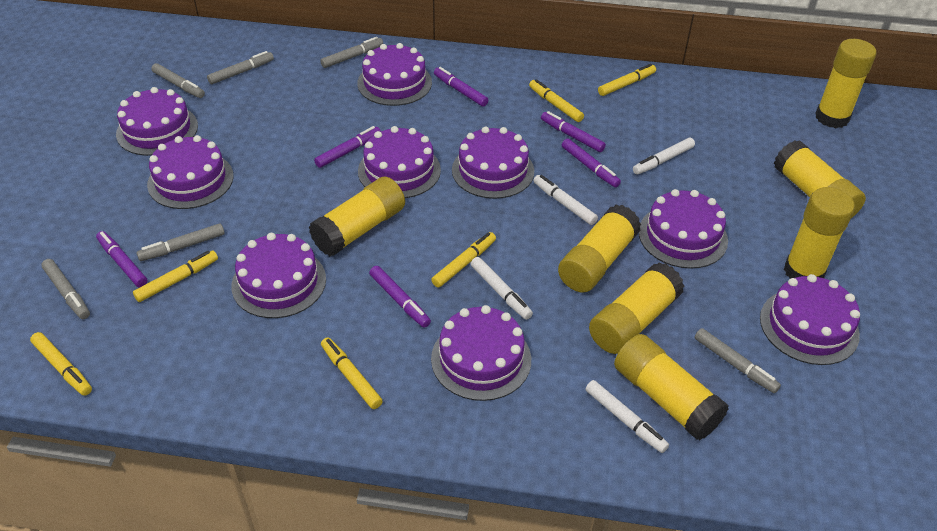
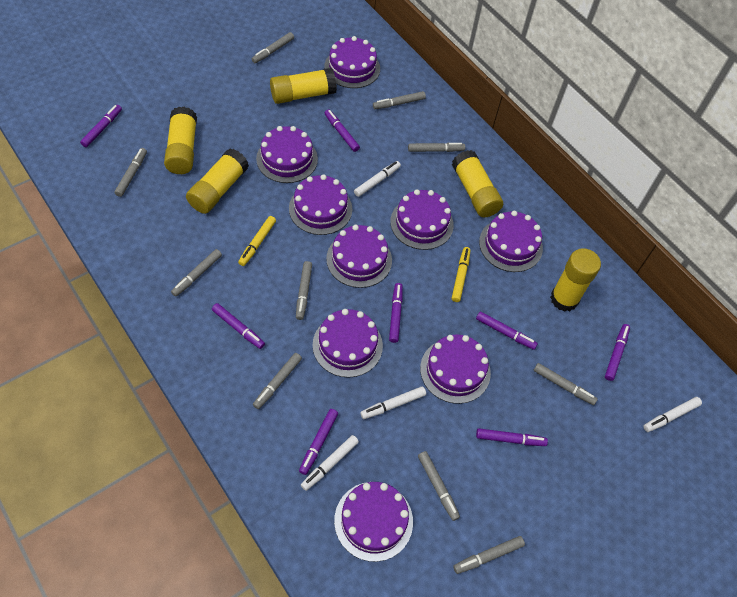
grey marker: 6 -> 10
purple marker: 6 -> 8
yellow glue stick: 7 -> 5
yellow marker: 6 -> 2

